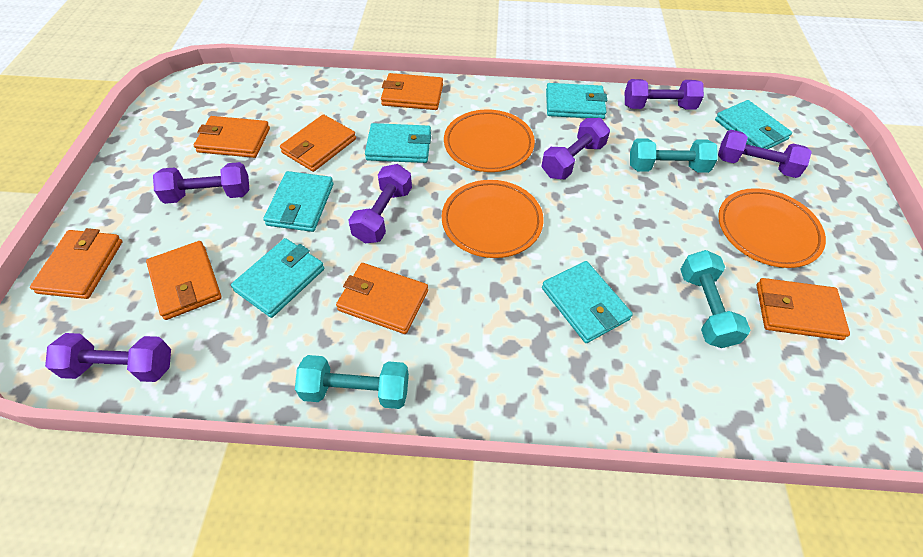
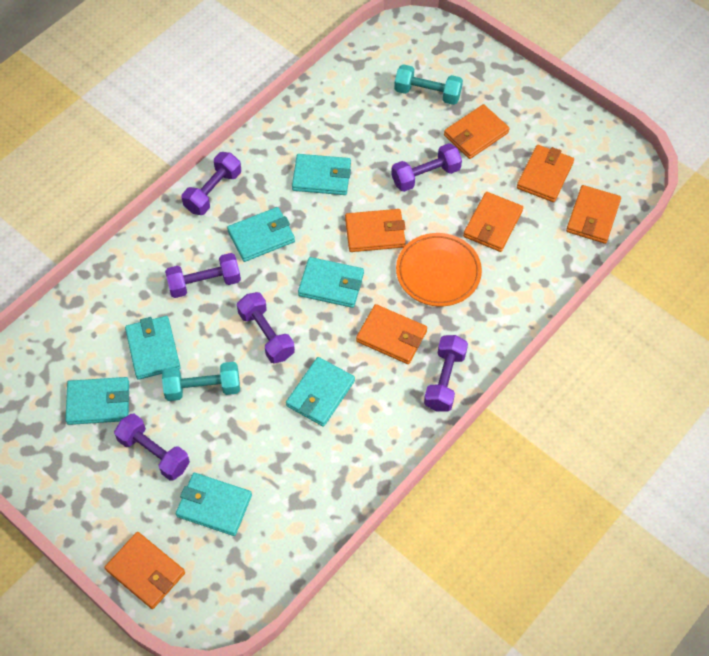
orange plate: 3 -> 1
turquoise dumbbell: 3 -> 2
turquoise wallet: 6 -> 7

